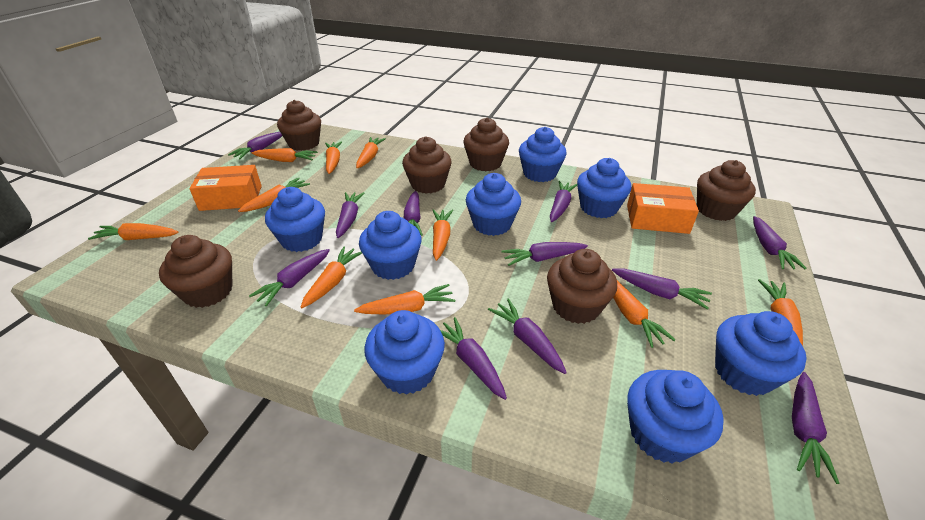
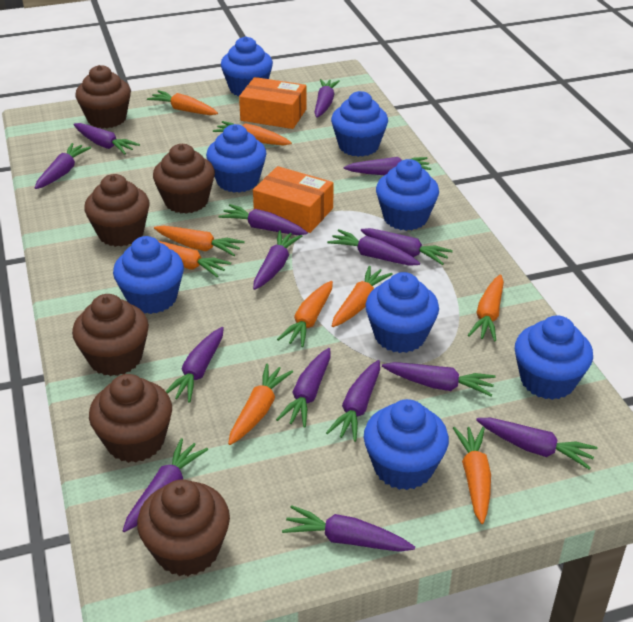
orange carrot: 10 -> 9
purple carrot: 11 -> 15

